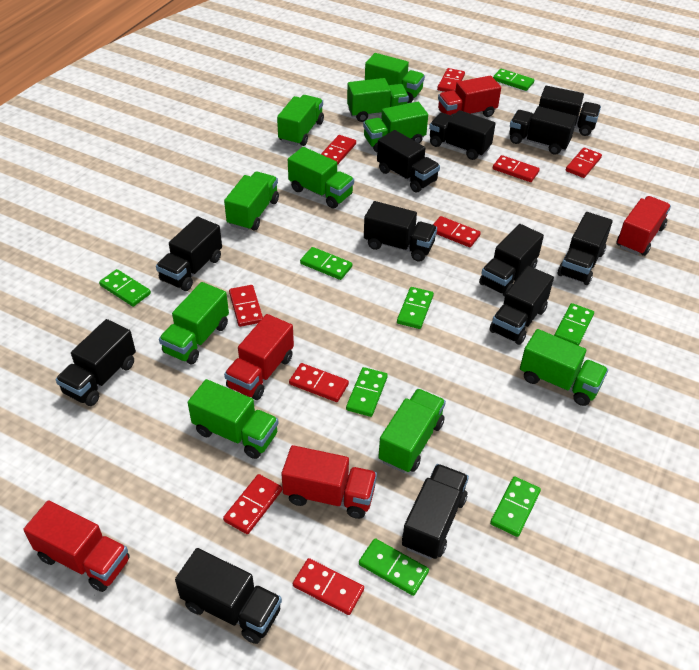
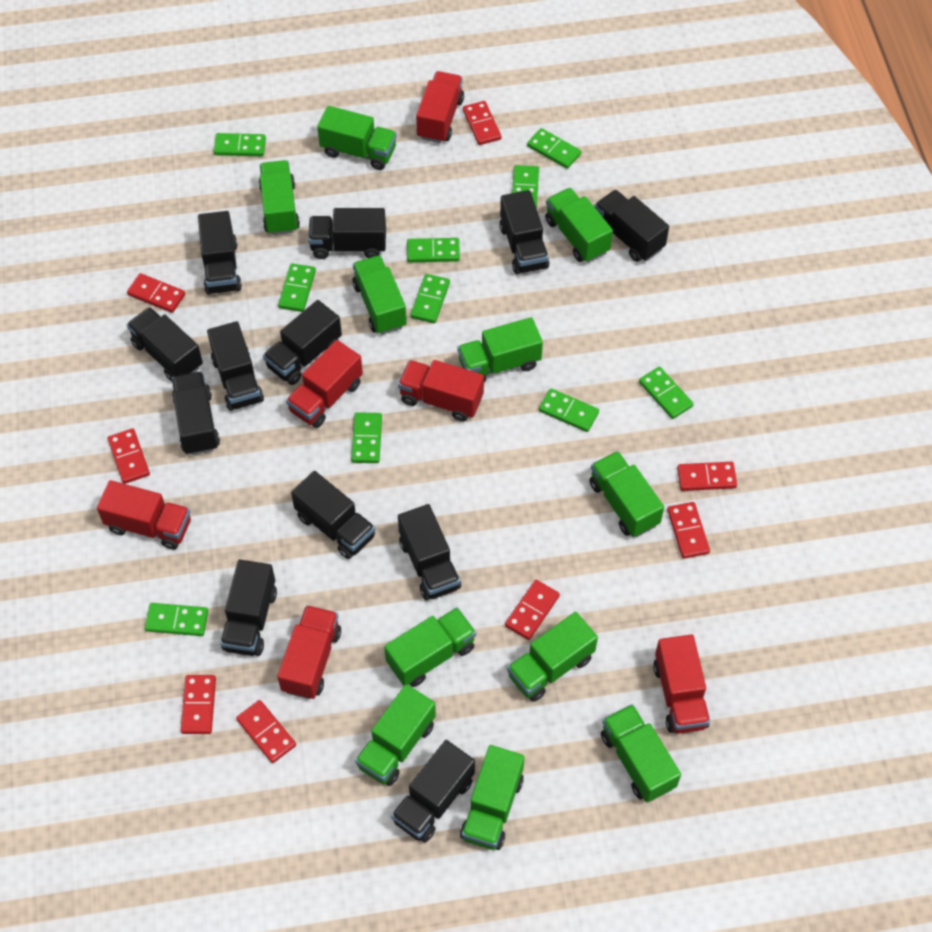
green domino: 8 -> 10
green truck: 10 -> 11
red domino: 9 -> 8
red truck: 5 -> 6

